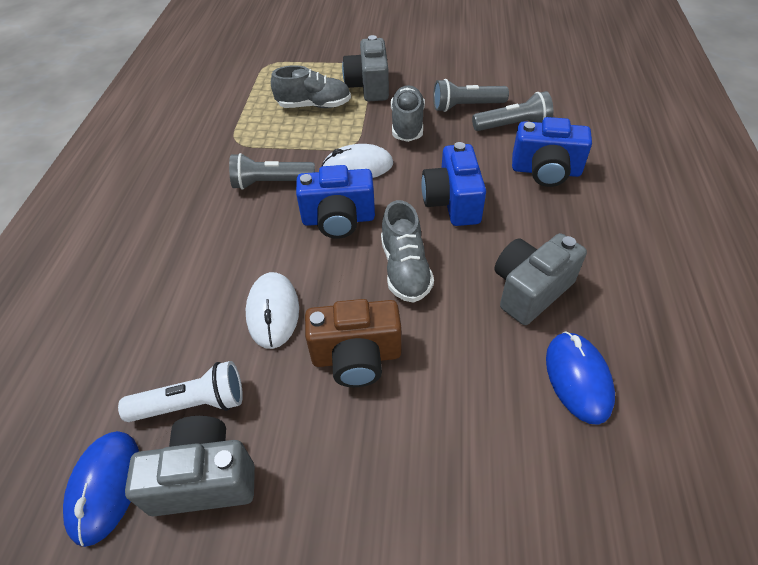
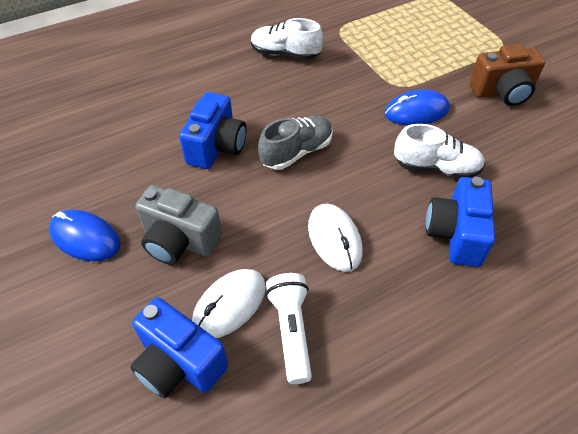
grey camera: 3 -> 1
grey flashlight: 3 -> 0
grey shoe: 3 -> 1
white shoe: 0 -> 2

